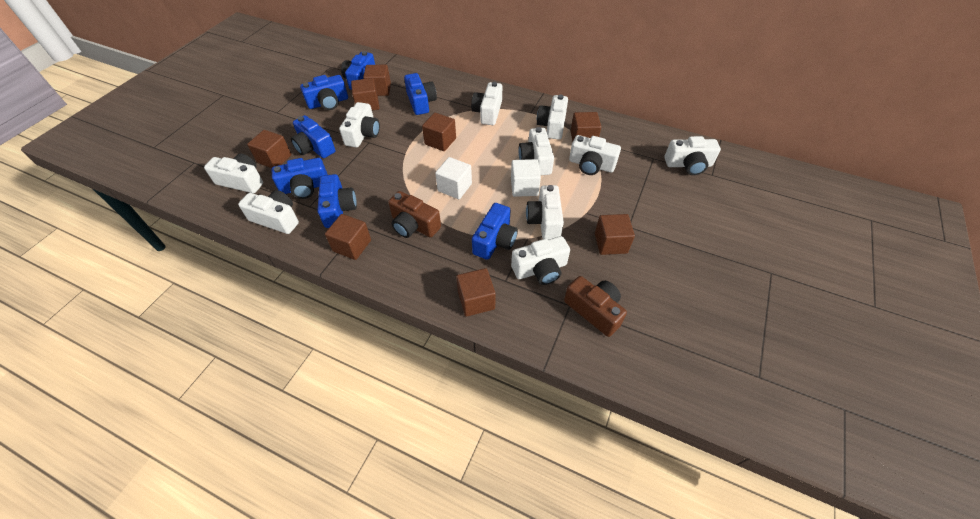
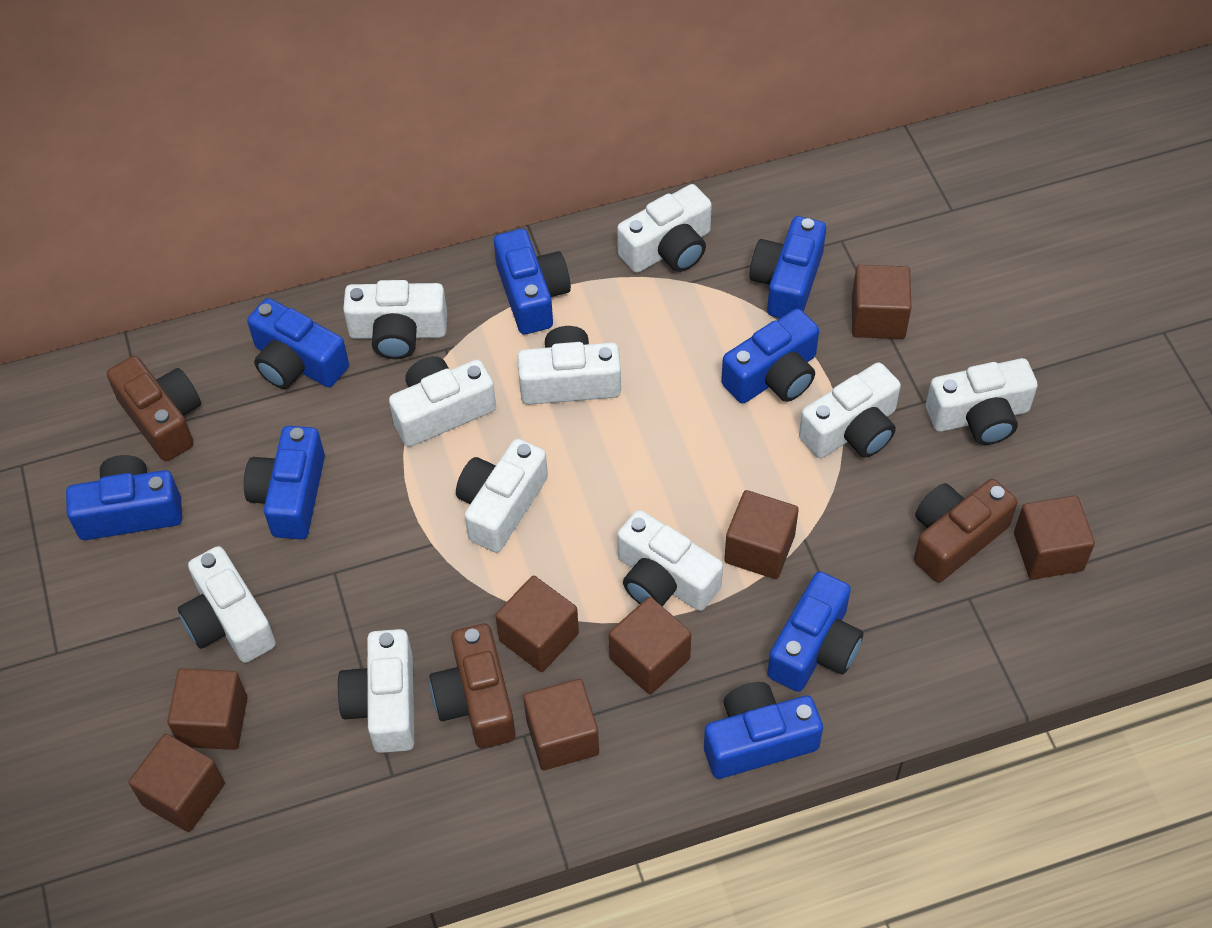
blue camera: 7 -> 8
brown camera: 2 -> 3
white cube: 2 -> 0

